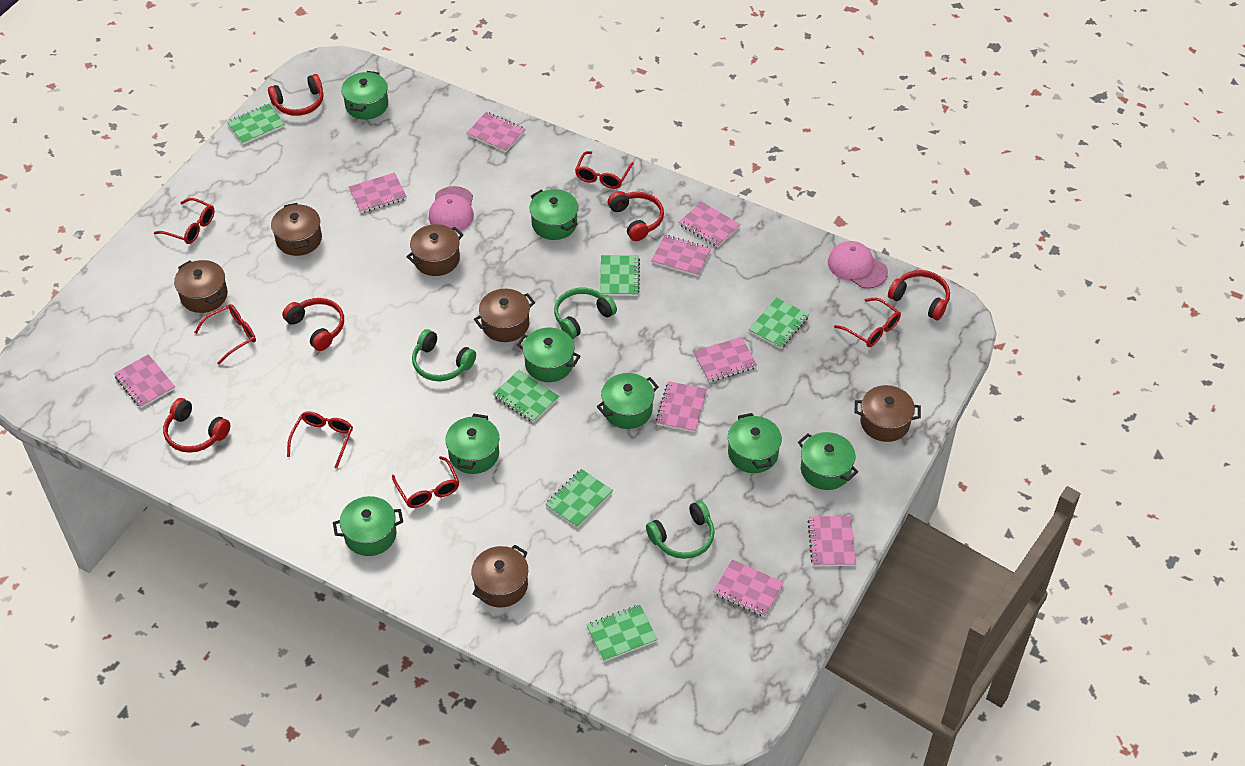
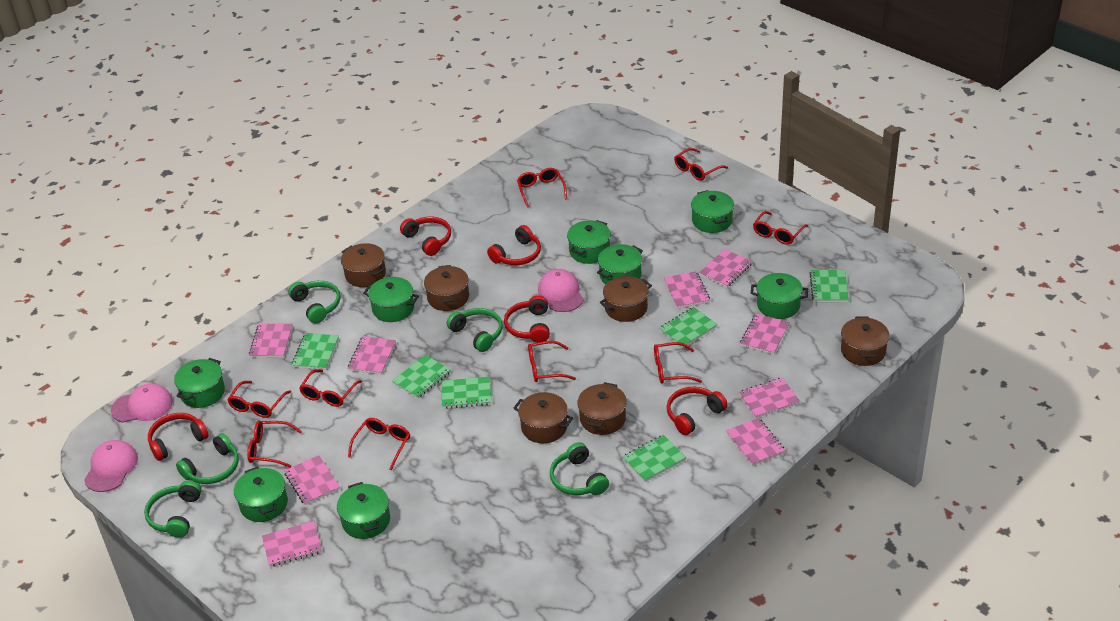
green headphones: 3 -> 5
pink cap: 2 -> 3
red glasses: 6 -> 9

